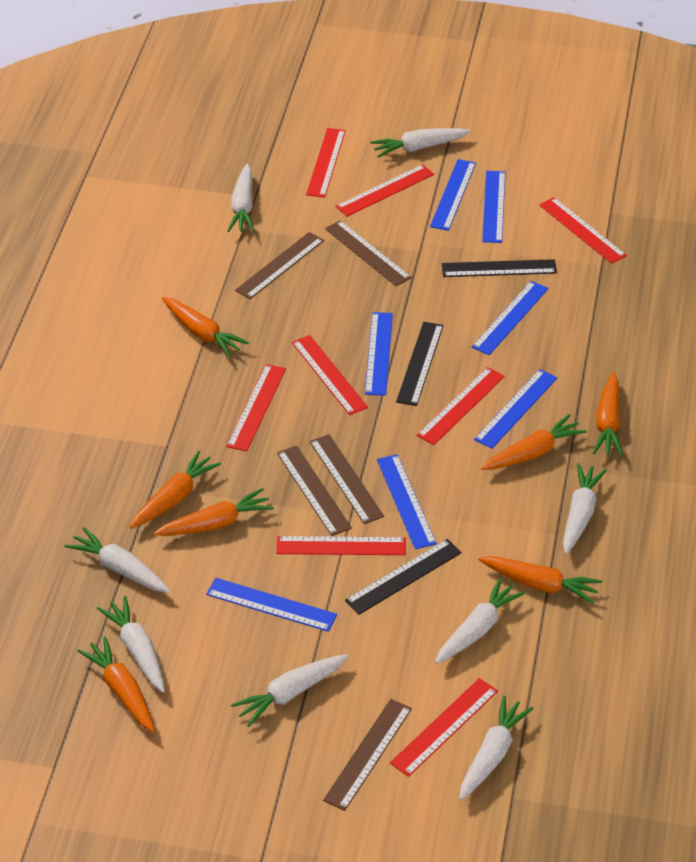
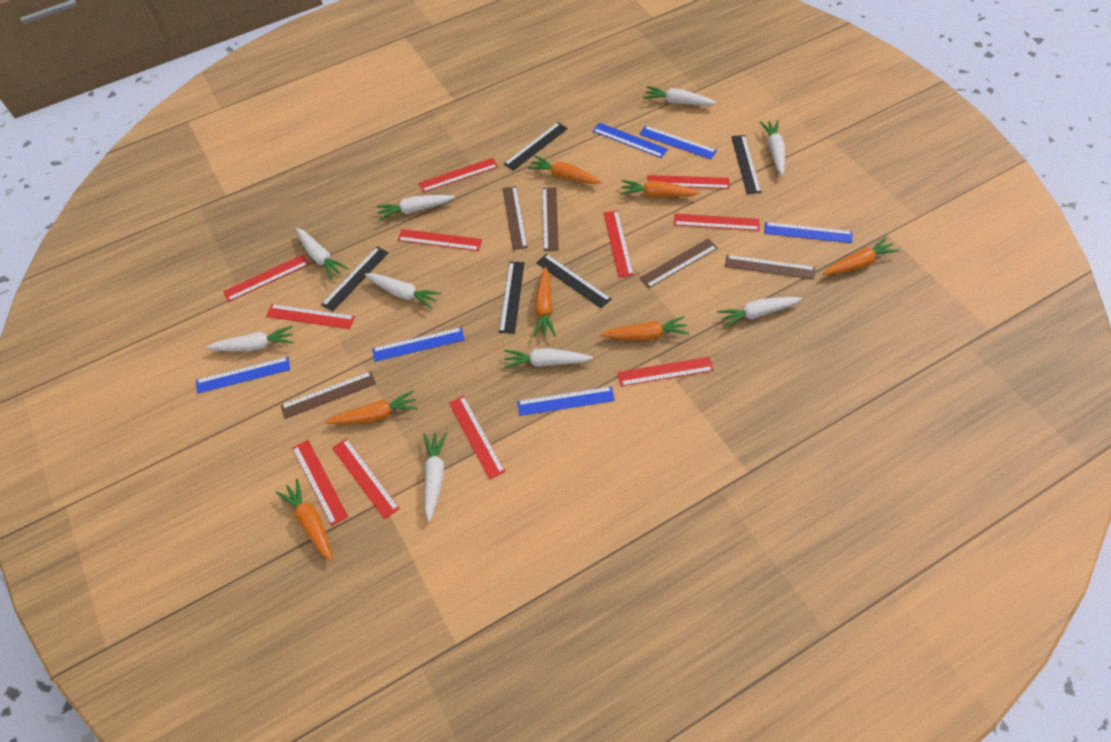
black ruler: 3 -> 5
blue ruler: 7 -> 6
red ruler: 8 -> 11
white carrot: 8 -> 9

